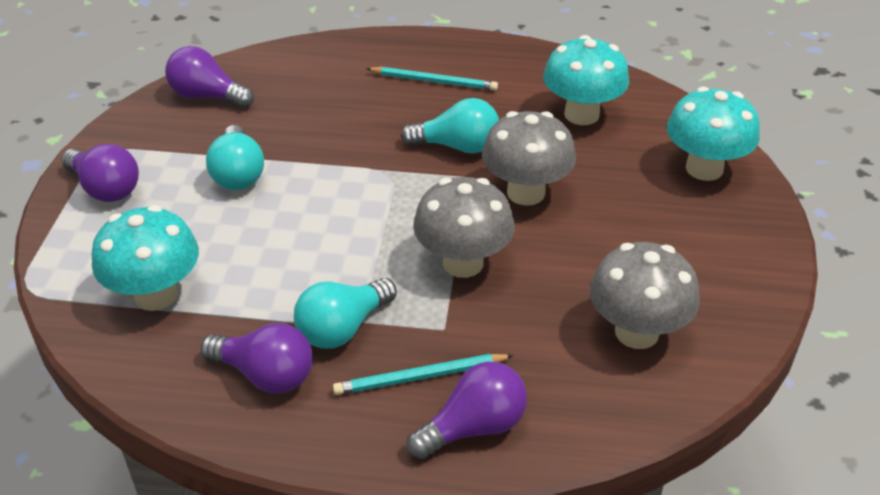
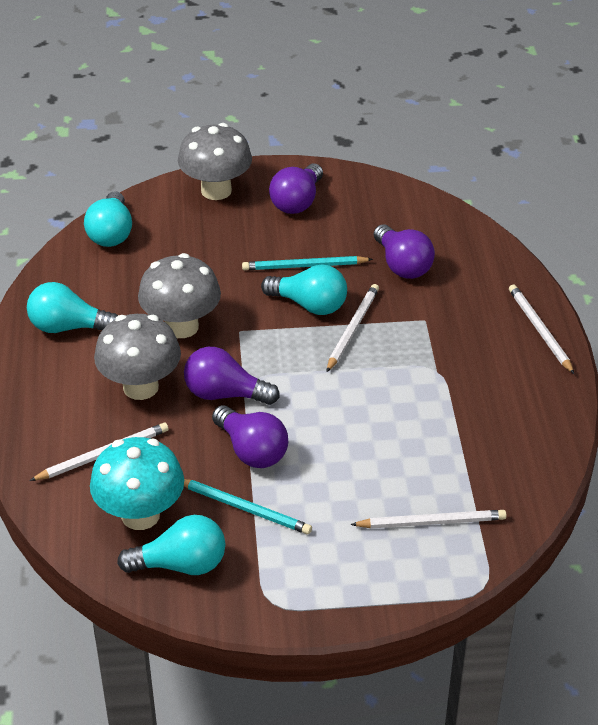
turquoise light bulb: 3 -> 4
turquoise mushroom: 3 -> 1
white pencil: 0 -> 4

